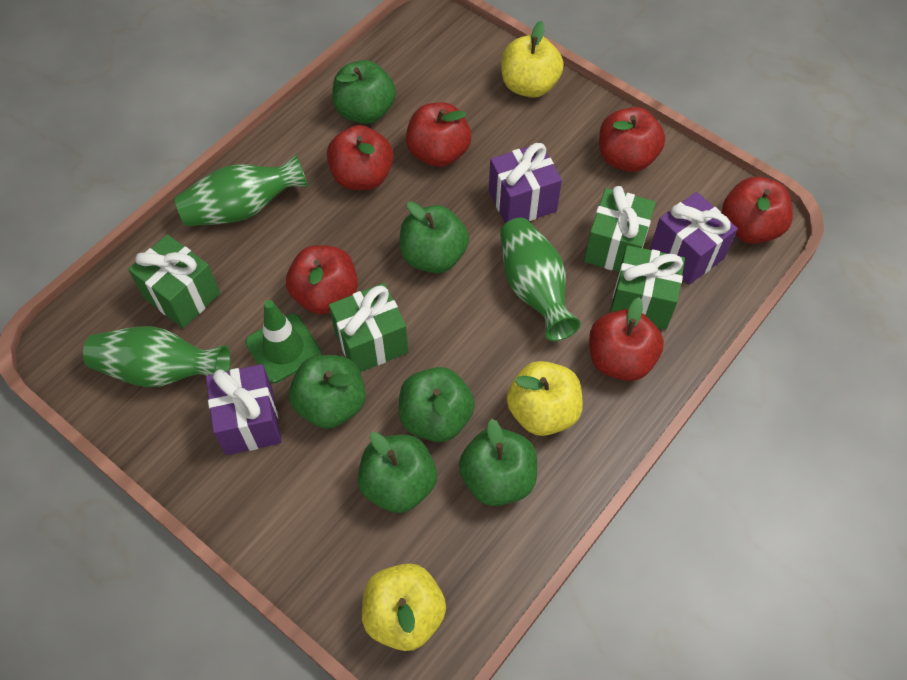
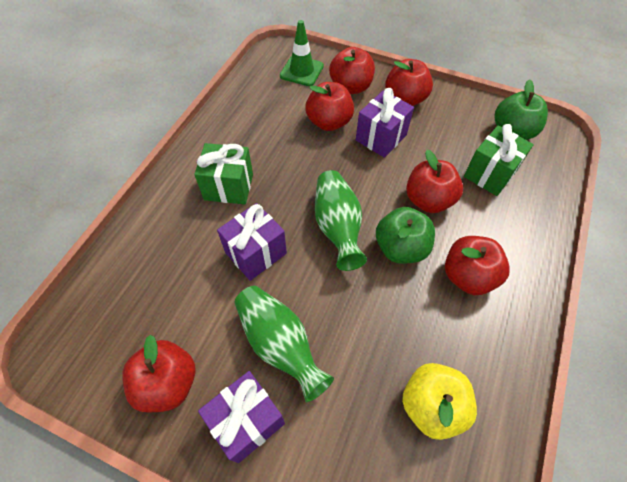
green apple: 6 -> 2
green gift: 4 -> 2
green vase: 3 -> 2
yellow apple: 3 -> 1

